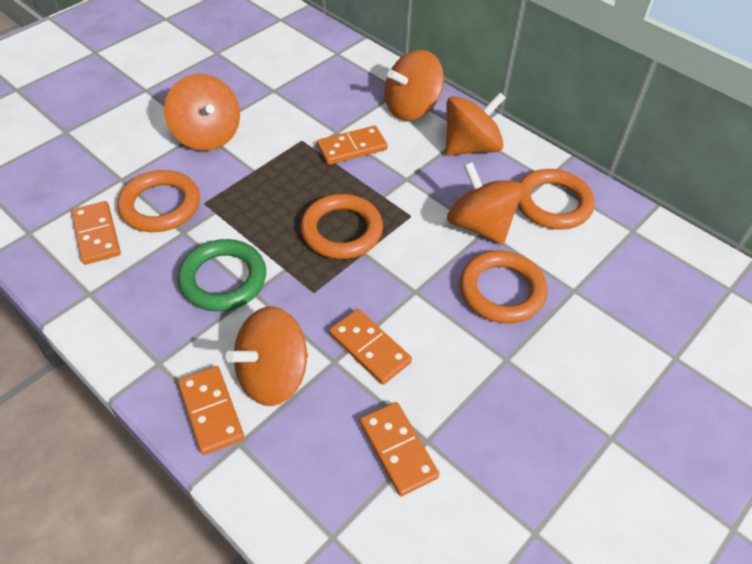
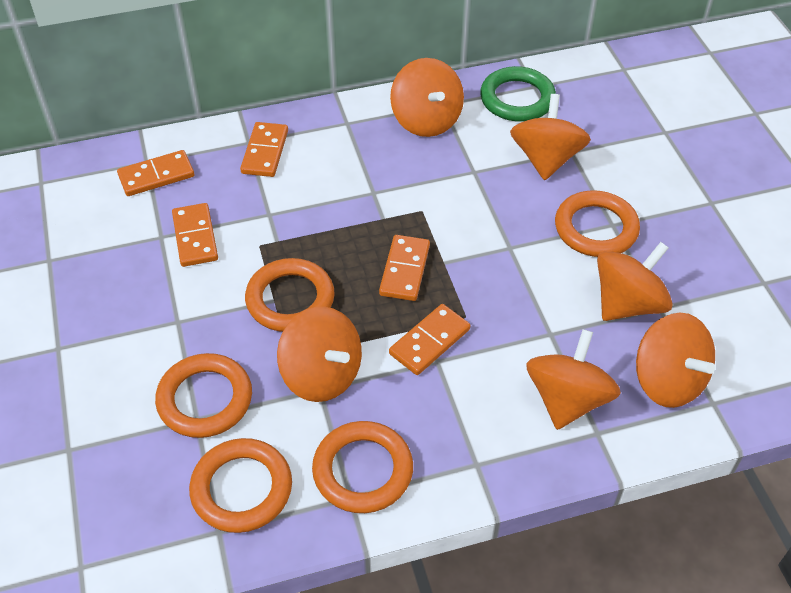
orange ring: 4 -> 5
orange spinning top: 5 -> 6

